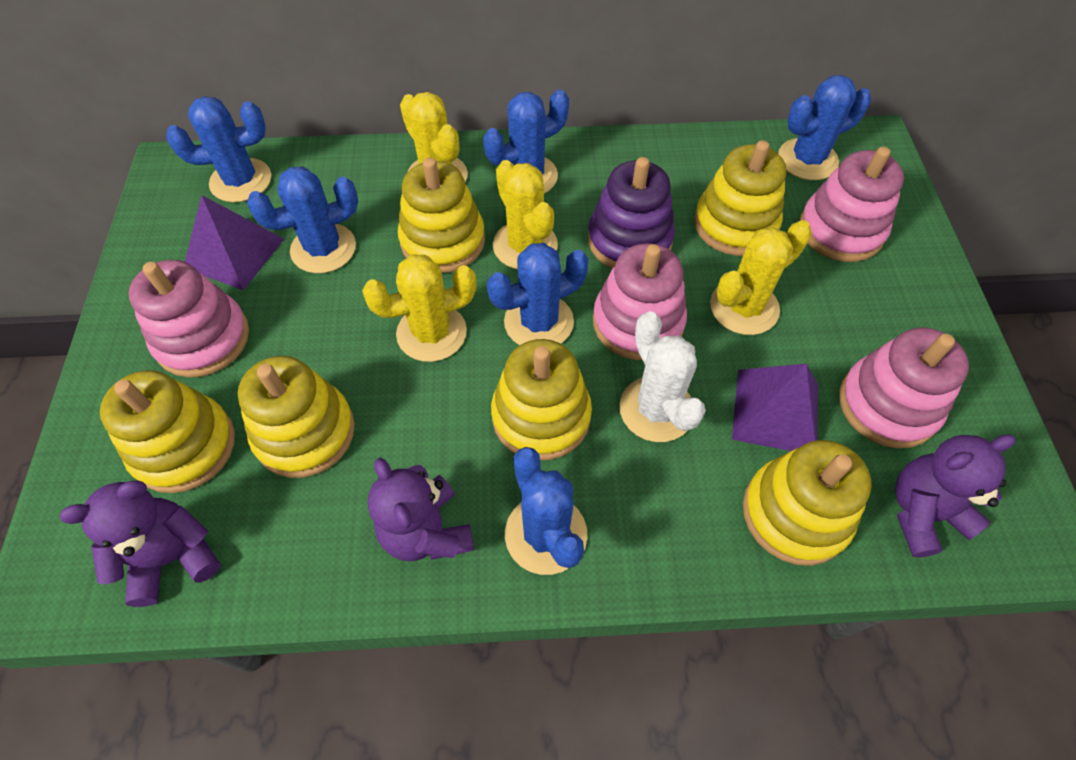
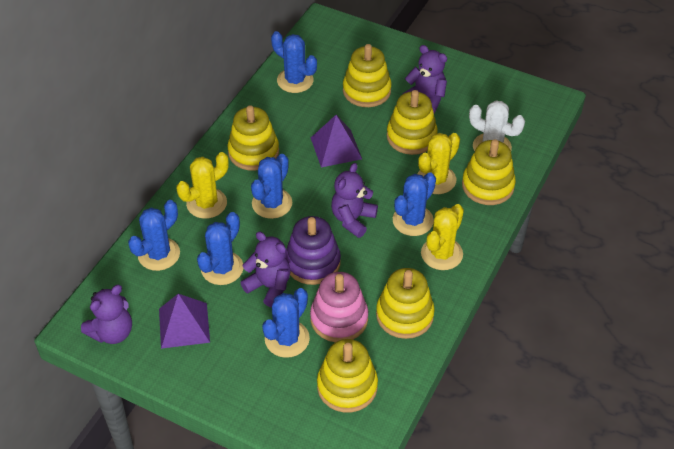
pink stacking toy: 4 -> 1
purple teddy bear: 3 -> 4
yellow cactus: 4 -> 3

